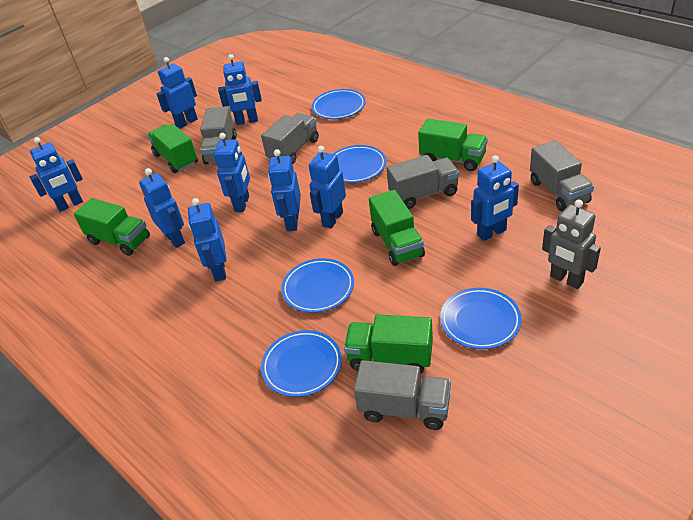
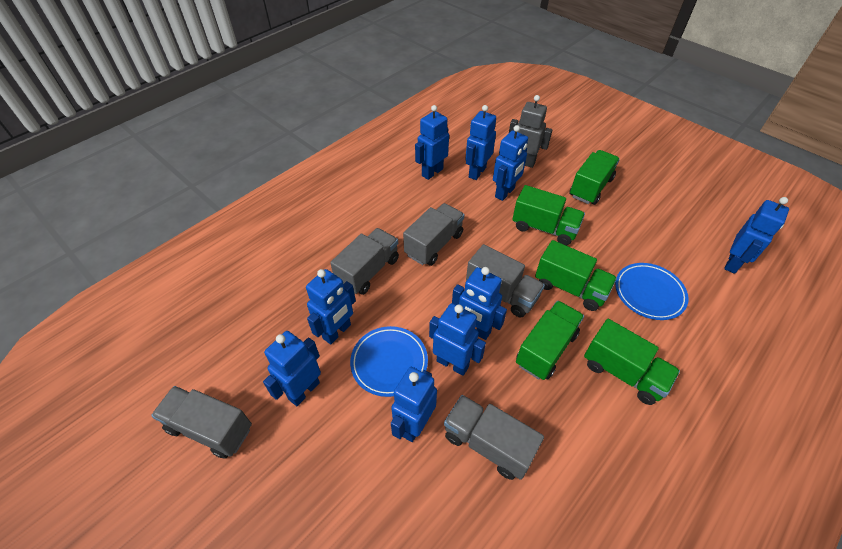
blue plate: 5 -> 2

